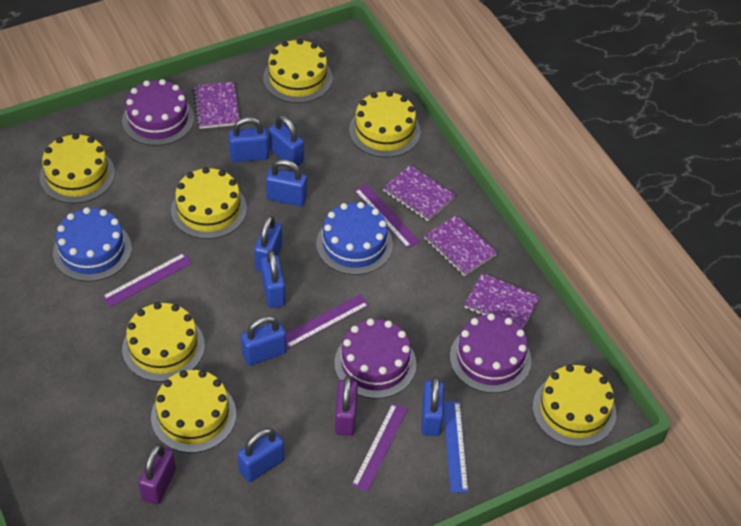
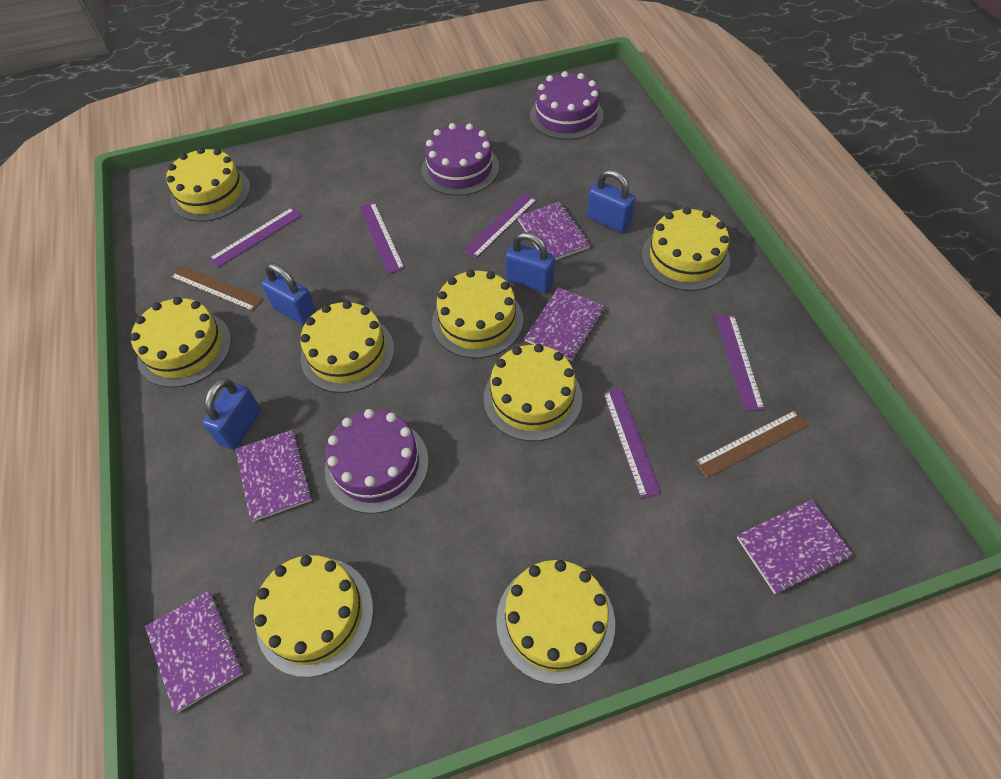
blue cake: 2 -> 0
blue padlock: 8 -> 4
blue ruler: 1 -> 0
brown ruler: 0 -> 2
purple notebook: 4 -> 5
purple padlock: 2 -> 0
purple ruler: 4 -> 5
yellow cake: 7 -> 8

